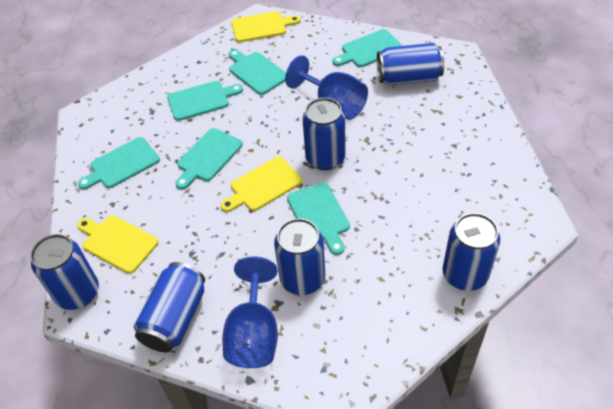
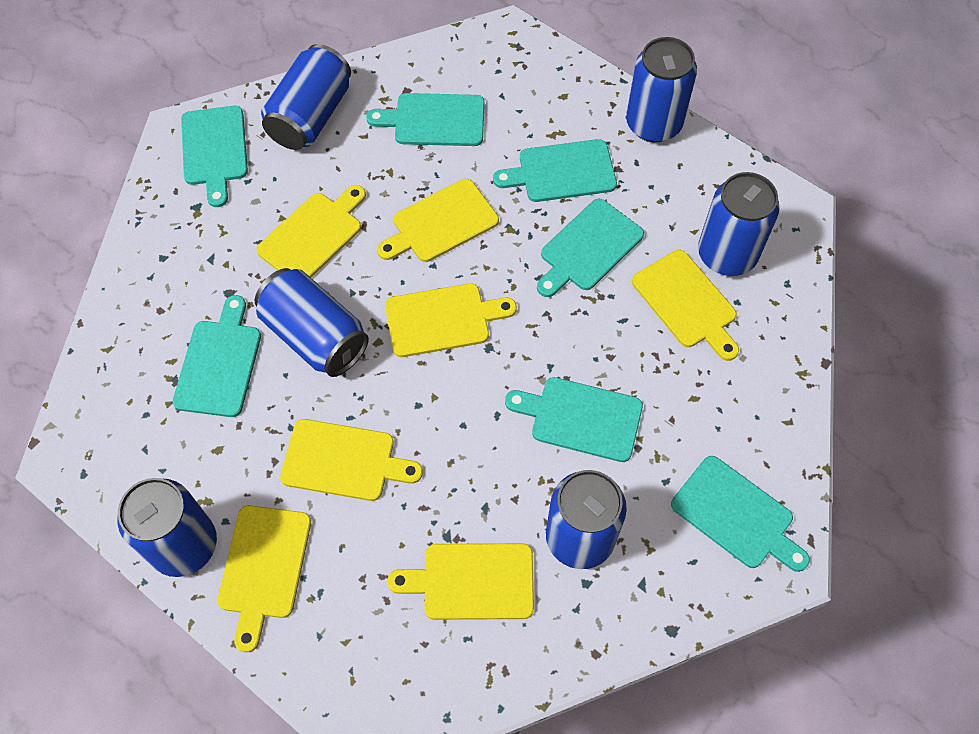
blue goblet: 2 -> 0
turquoise cutting board: 6 -> 7
yellow cutting board: 3 -> 7

